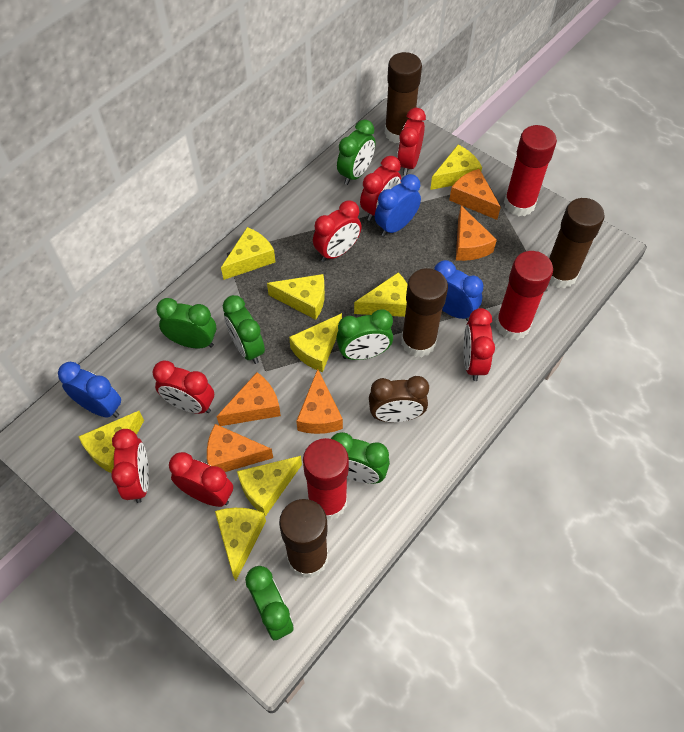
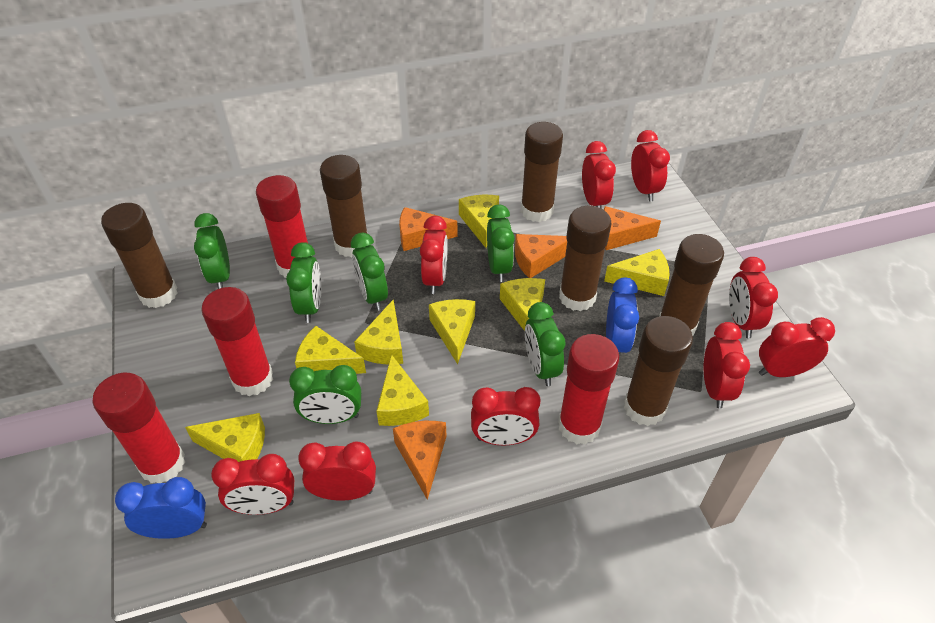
blue clock: 3 -> 2
brown clock: 1 -> 0
brown glue stick: 4 -> 6
orange cheese: 5 -> 4
red clock: 7 -> 9
red glue stick: 3 -> 4

